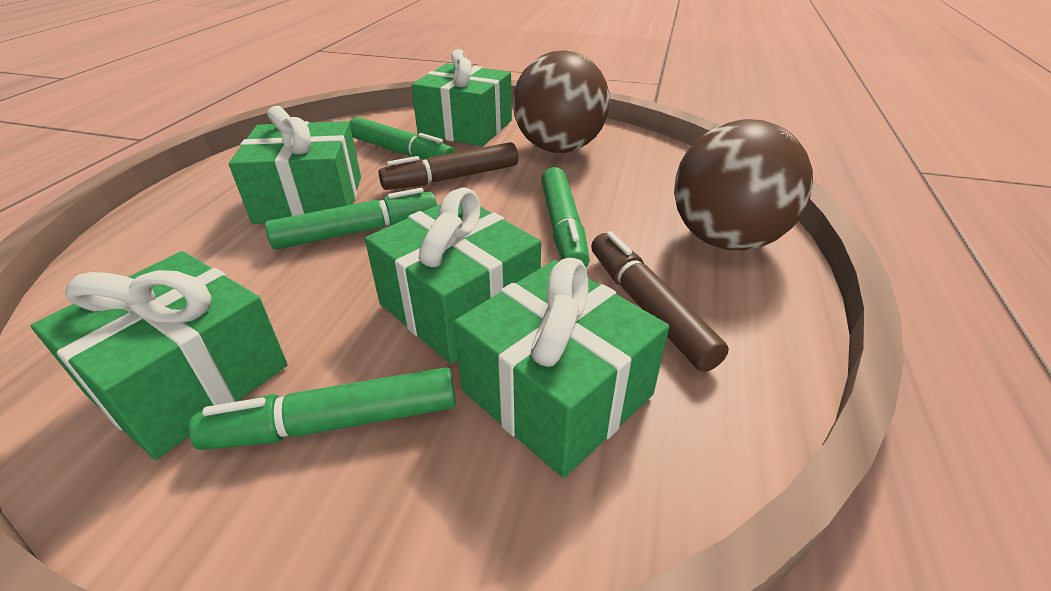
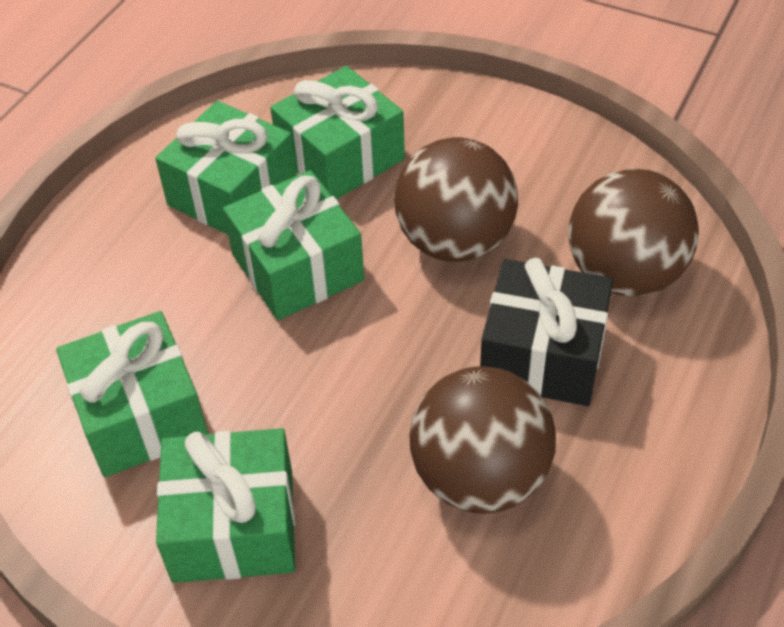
black gift: 0 -> 1
brown ball: 2 -> 3
brown marker: 2 -> 0
green marker: 4 -> 0

